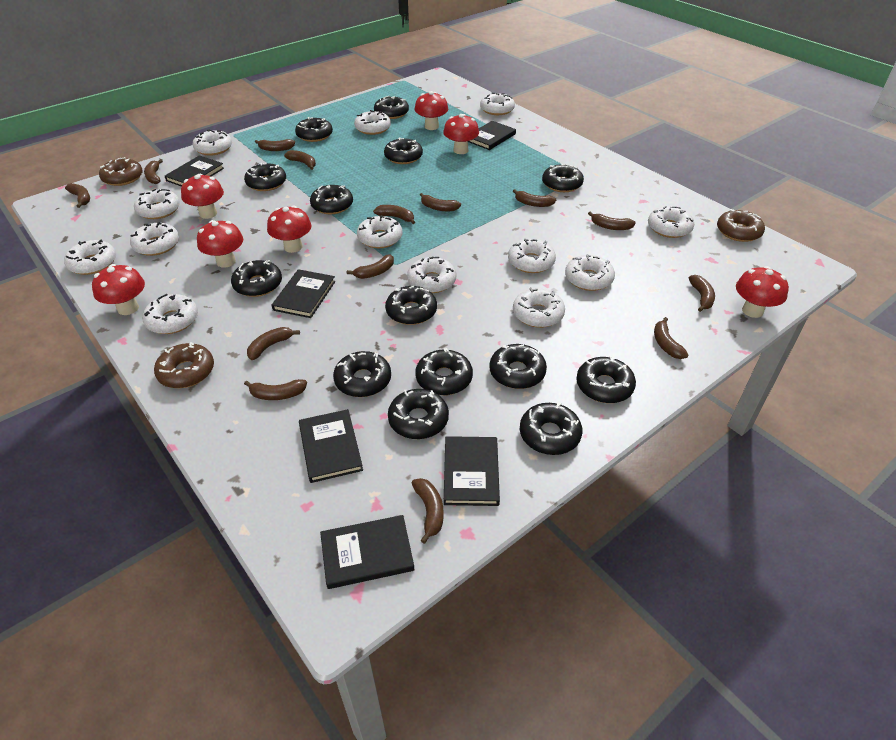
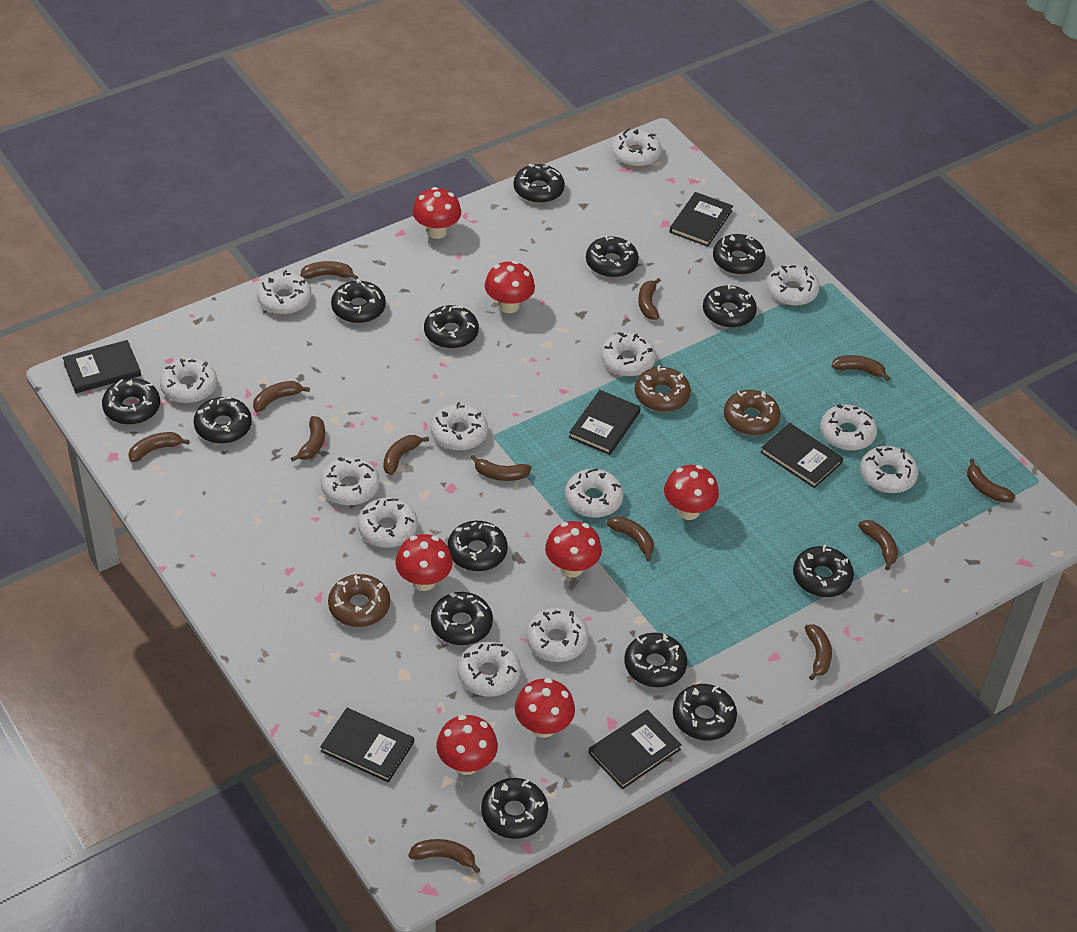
brown banana: 14 -> 13

